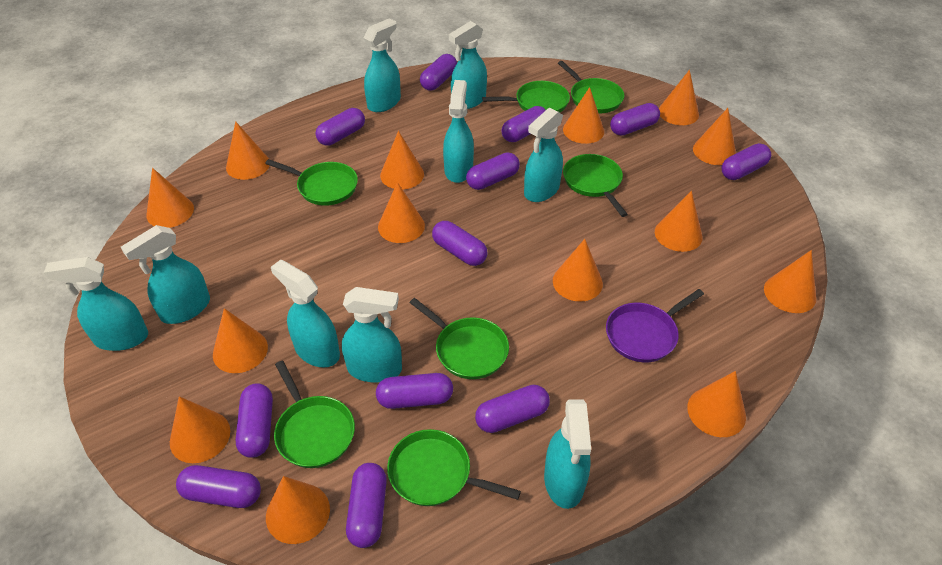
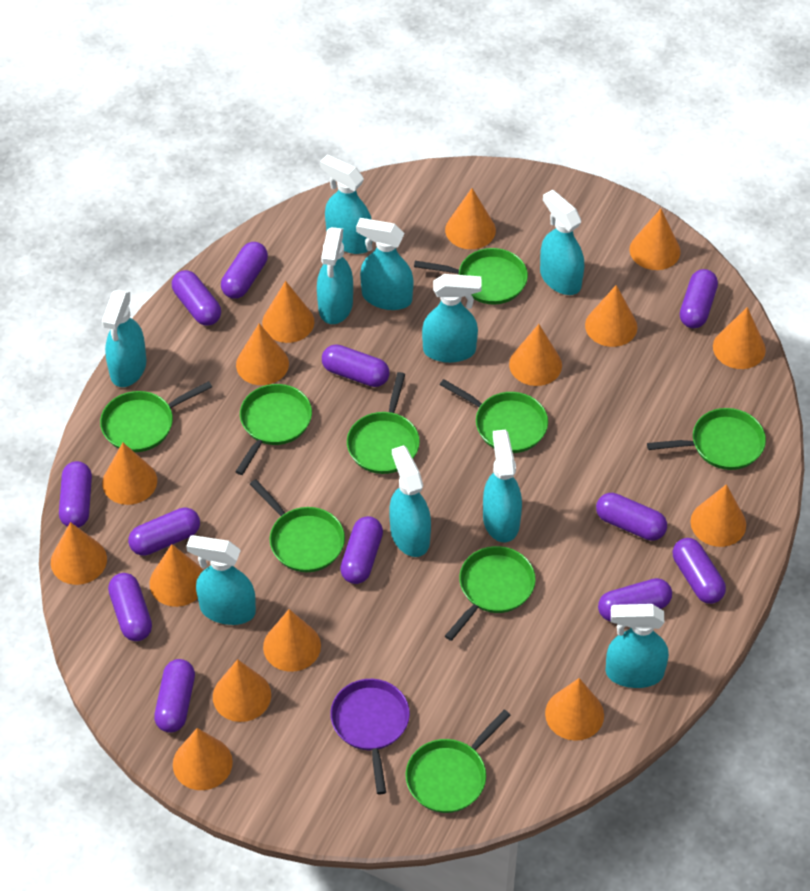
green pan: 7 -> 9
orange cone: 14 -> 15
turquoise spray bottle: 9 -> 10

